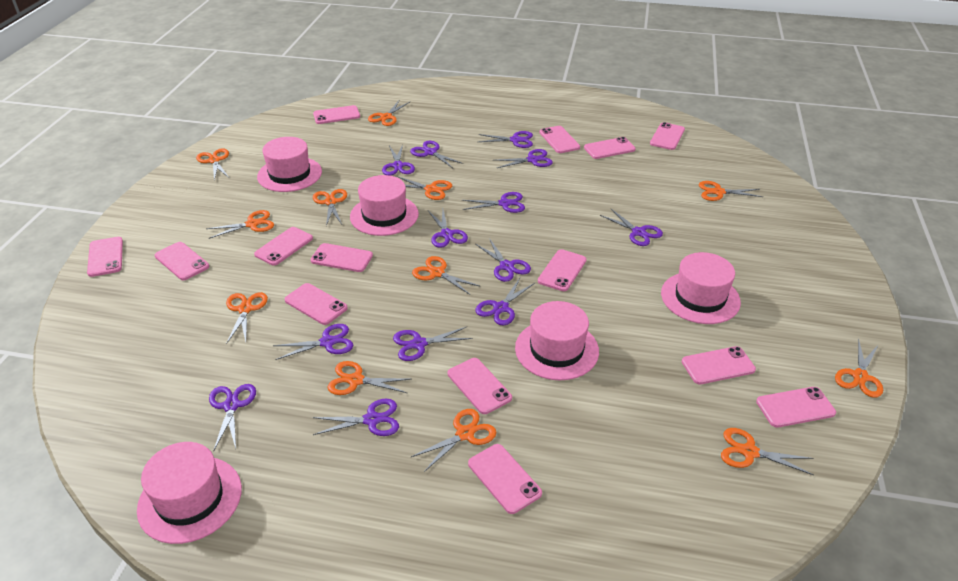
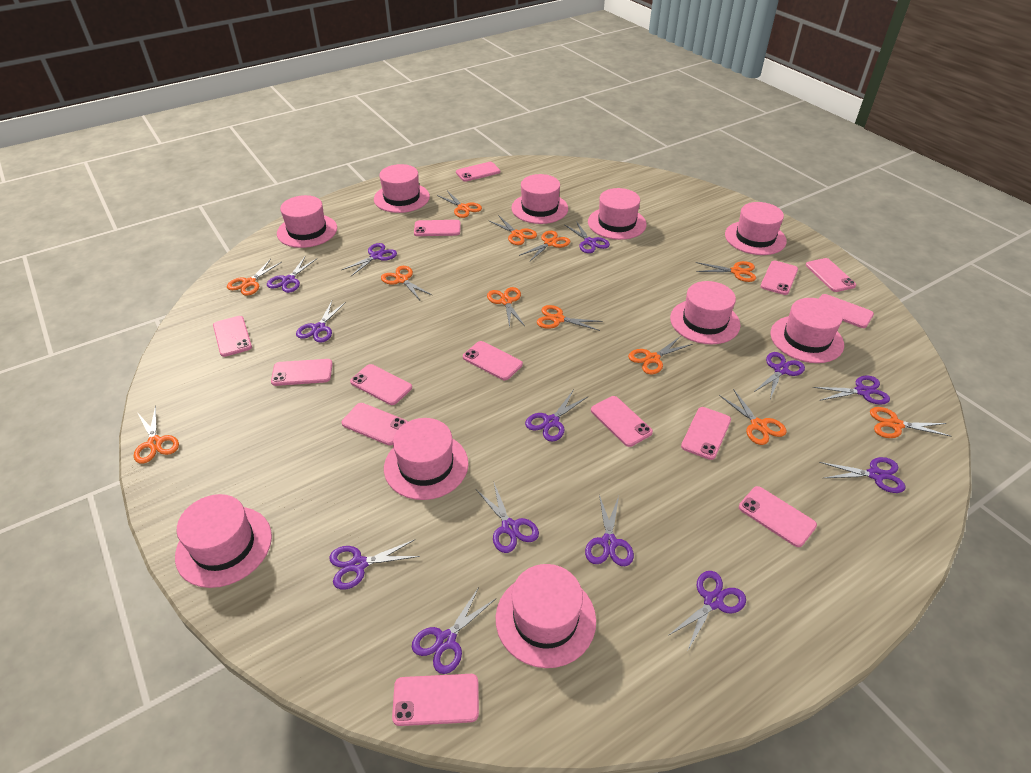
pink hat: 5 -> 10

